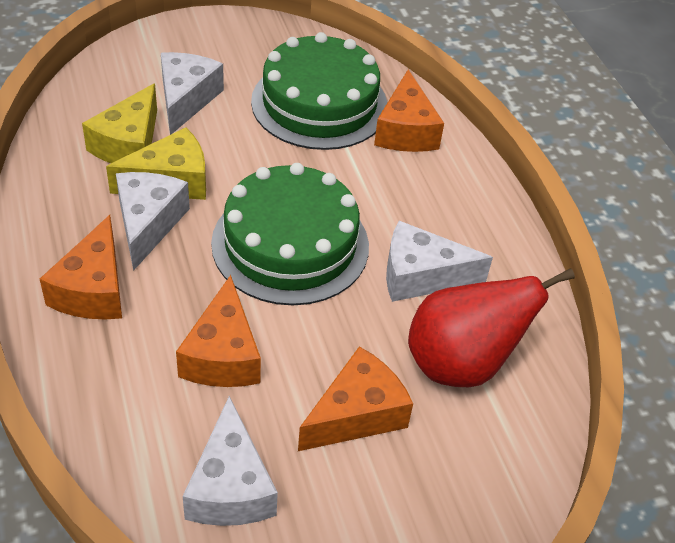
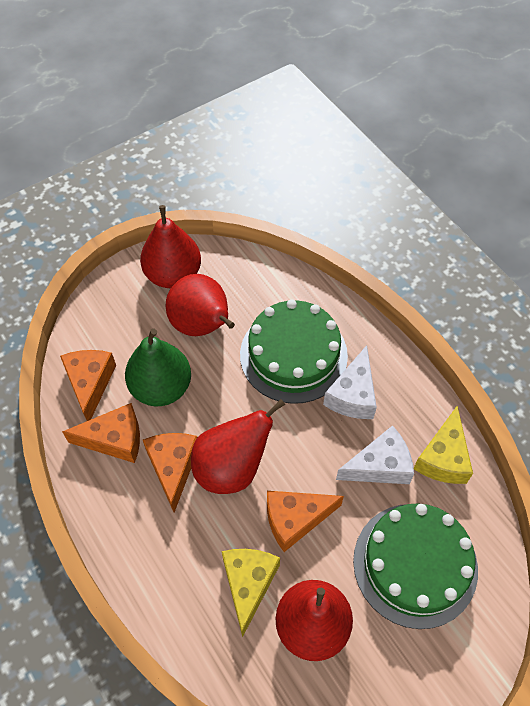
green pear: 0 -> 1
red pear: 1 -> 4
white cheese: 4 -> 2

